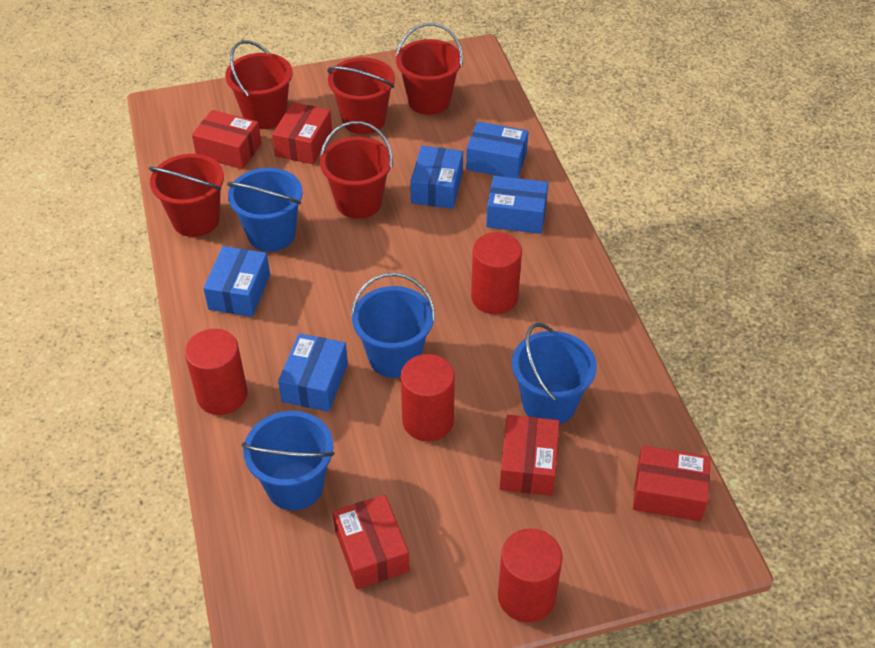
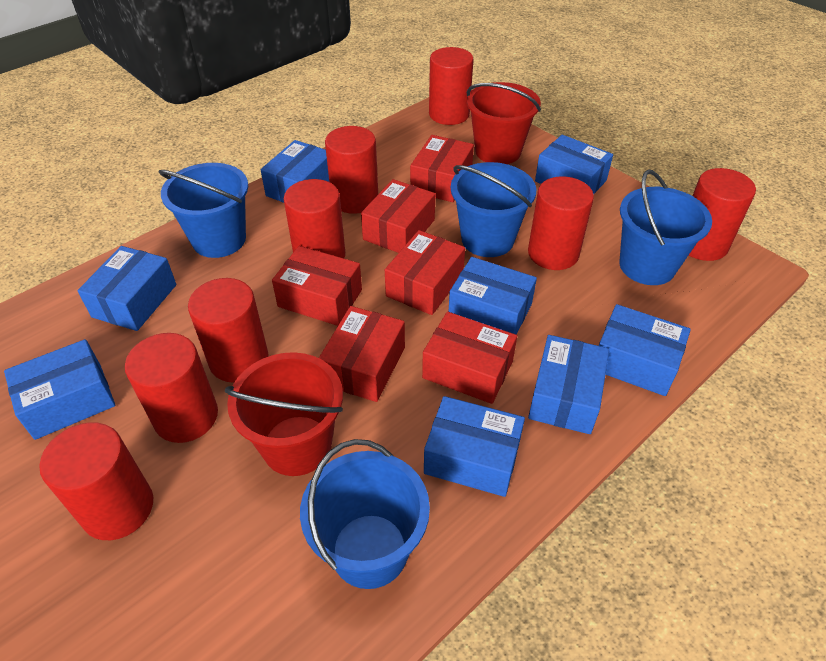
blue box: 5 -> 8
red box: 5 -> 6
red bucket: 5 -> 2
red cylinder: 4 -> 8

